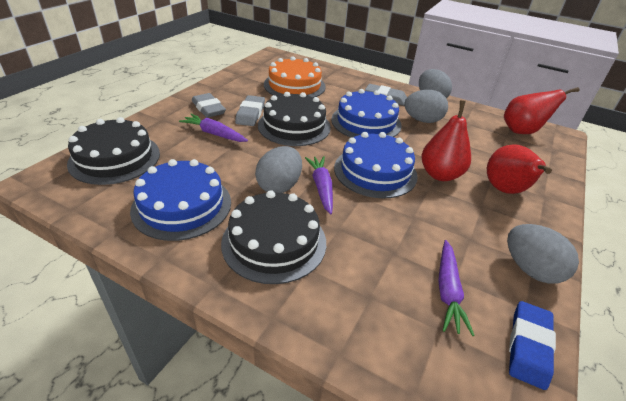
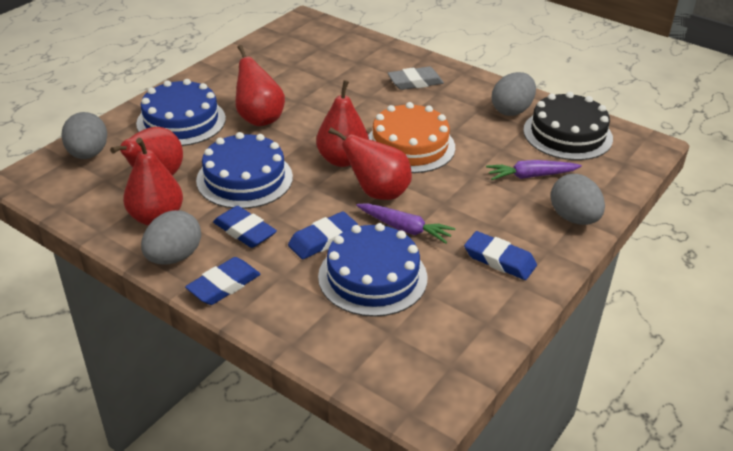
black cake: 3 -> 1
blue eraser: 1 -> 4
grey eraser: 3 -> 1
purple carrot: 3 -> 2
red pear: 3 -> 5

